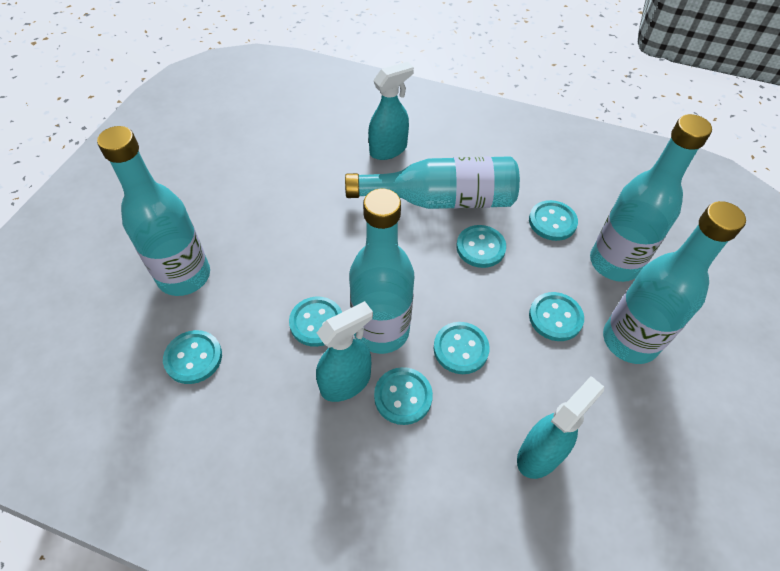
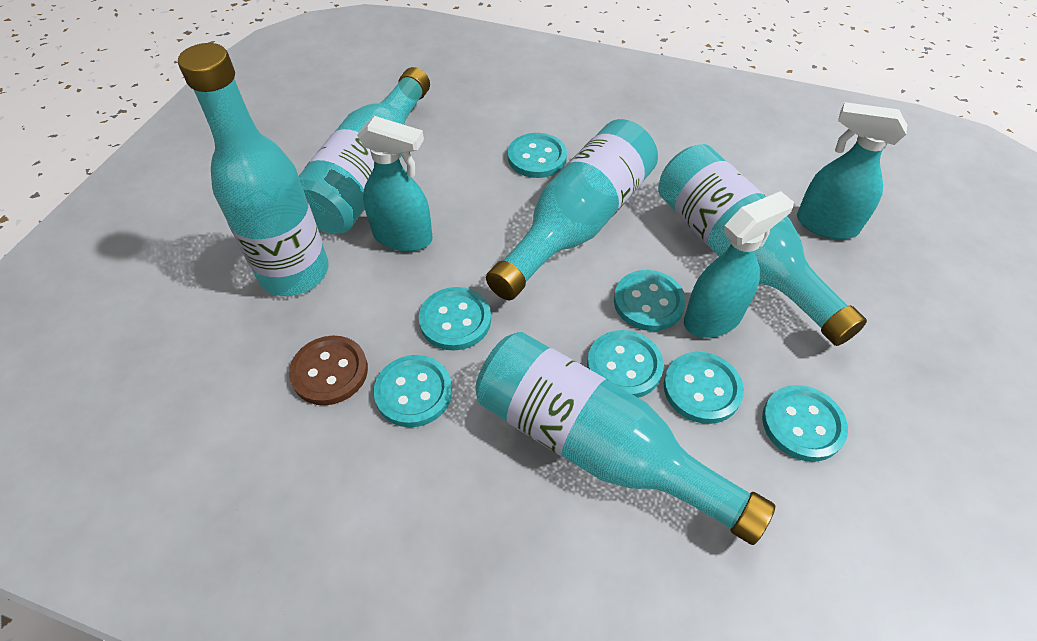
brown button: 0 -> 1

